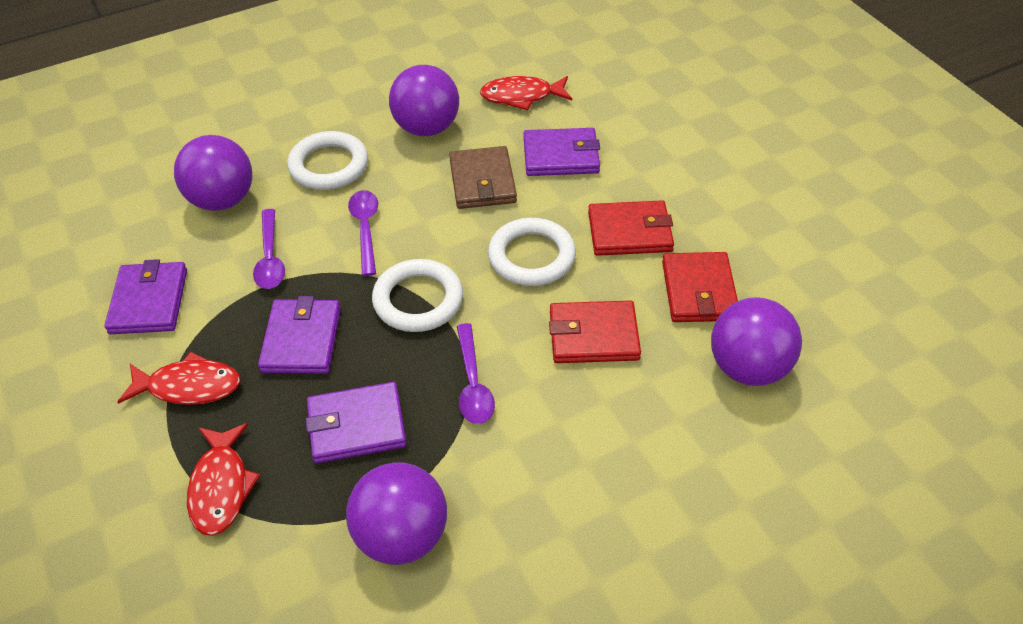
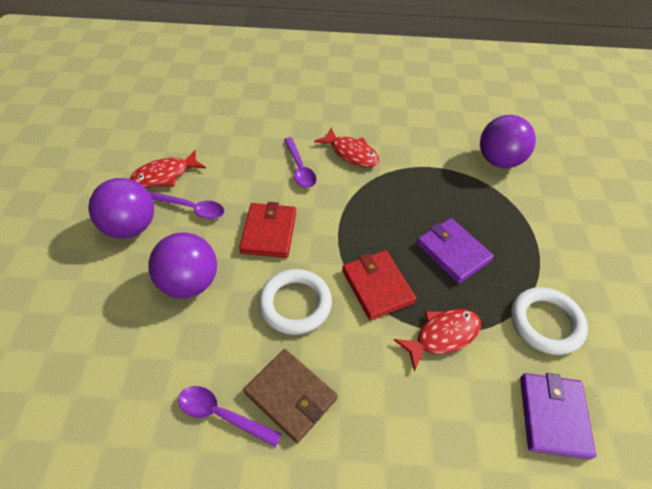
purple ball: 4 -> 3
purple wallet: 4 -> 2
red wallet: 3 -> 2
white ring: 3 -> 2

